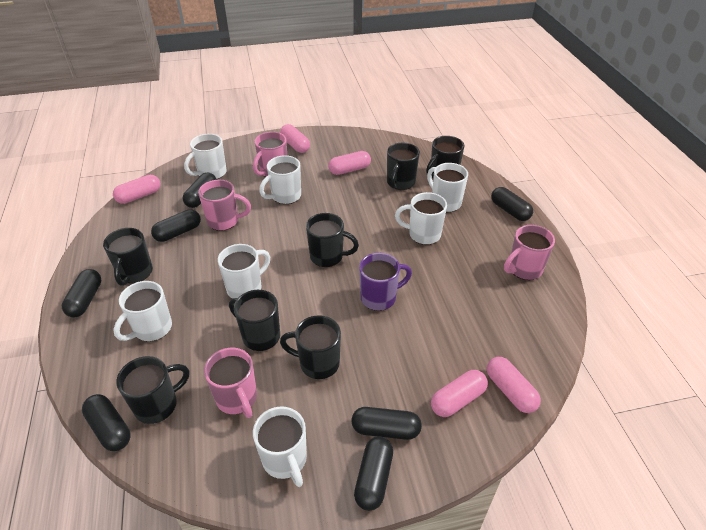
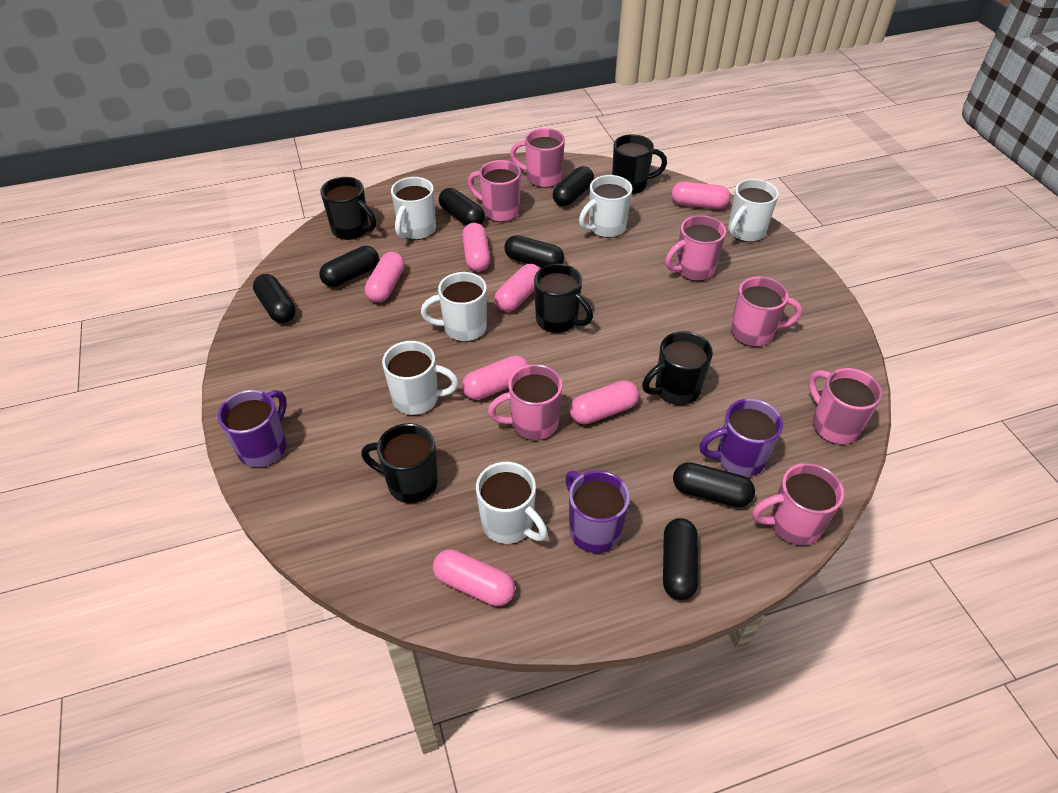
black mug: 7 -> 5
pink capsule: 5 -> 7
pink mug: 4 -> 7
purple mug: 1 -> 3
white mug: 7 -> 6

